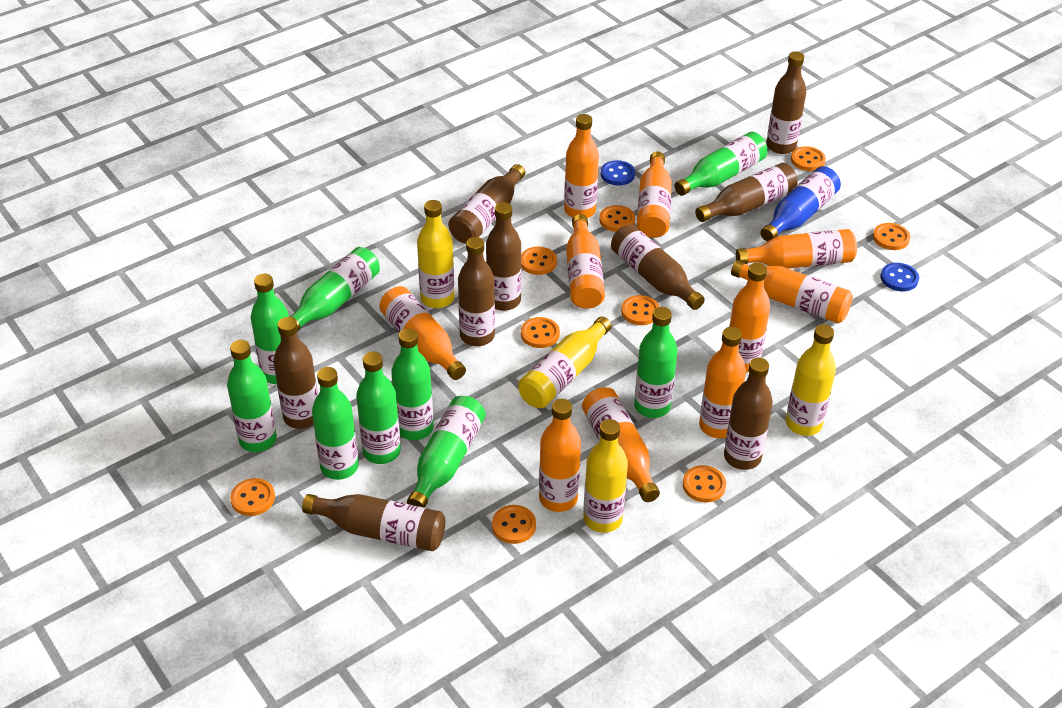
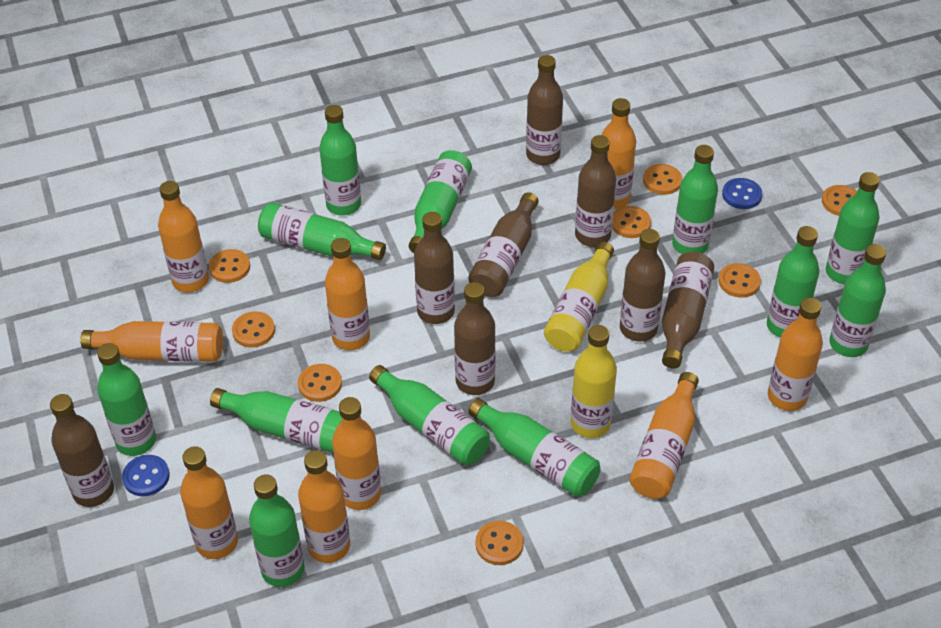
blue bottle: 1 -> 0
brown bottle: 9 -> 8
green bottle: 9 -> 12
orange bottle: 10 -> 9
orange button: 9 -> 8
yellow bottle: 4 -> 2

